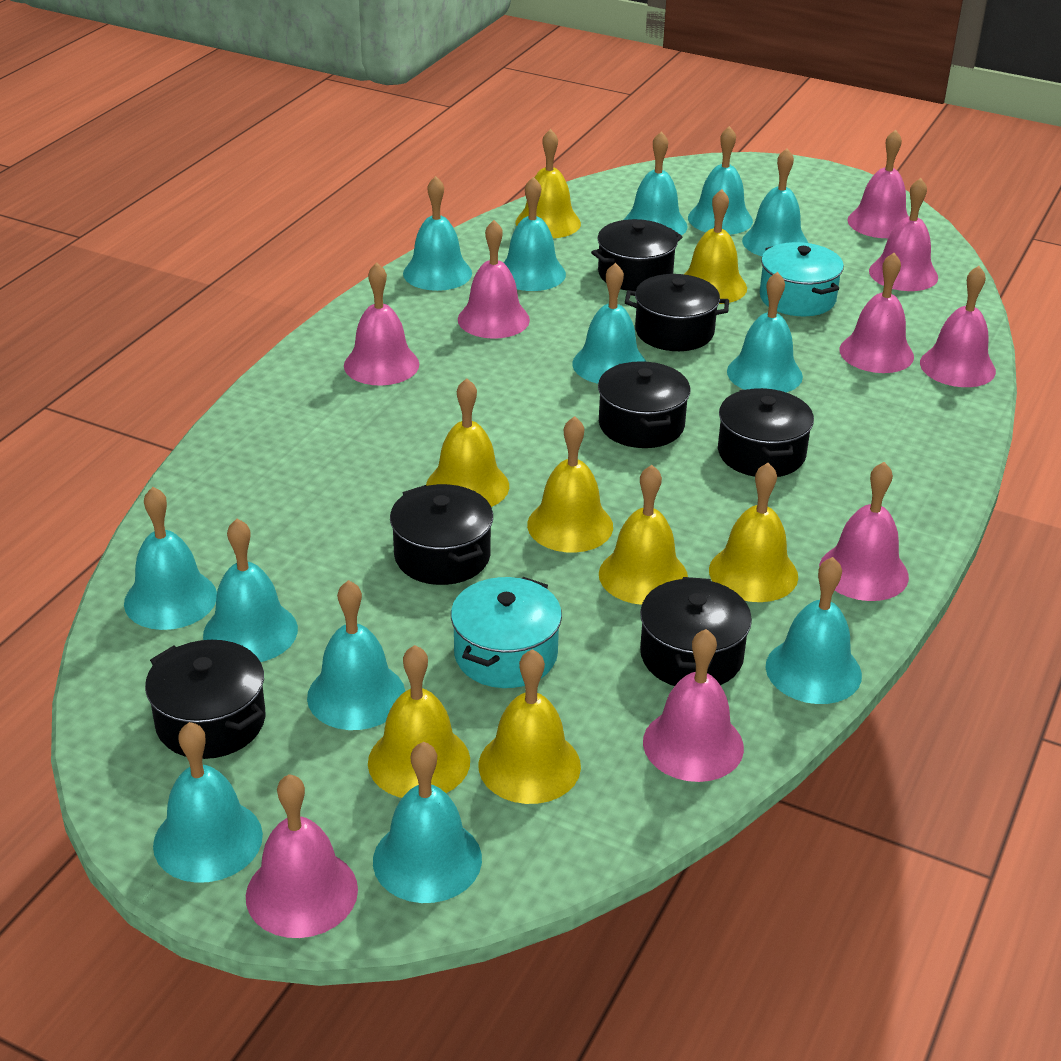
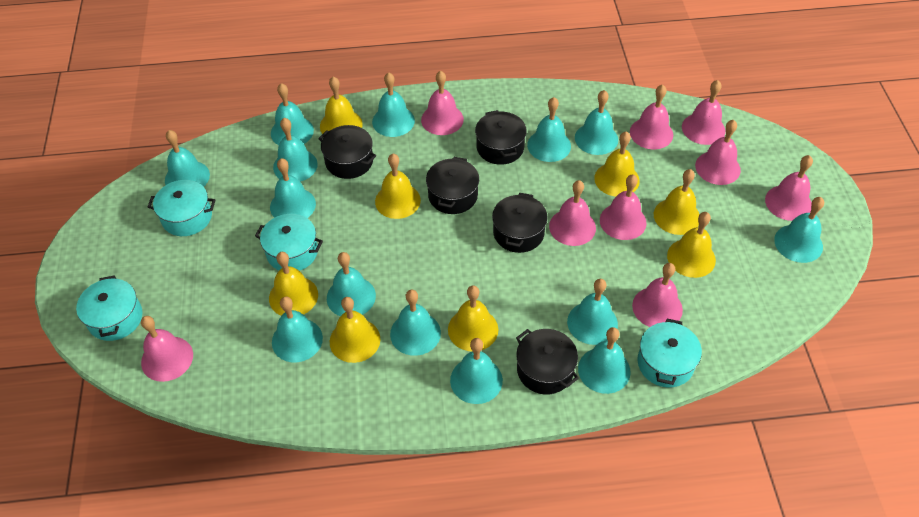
black pot: 7 -> 5
turquoise bell: 13 -> 14
turquoise pot: 2 -> 4

